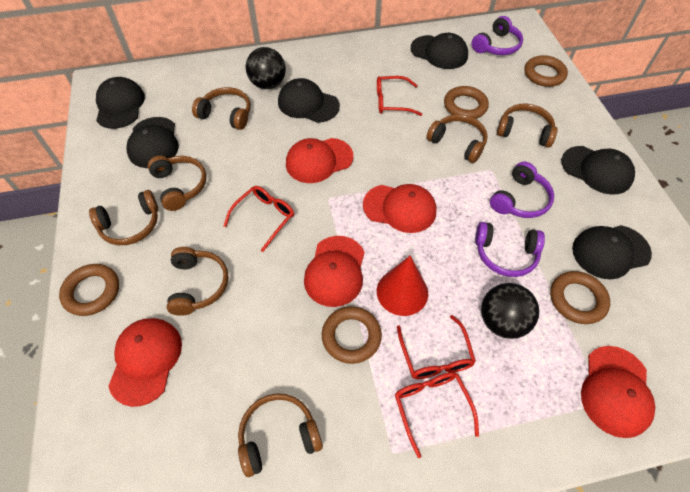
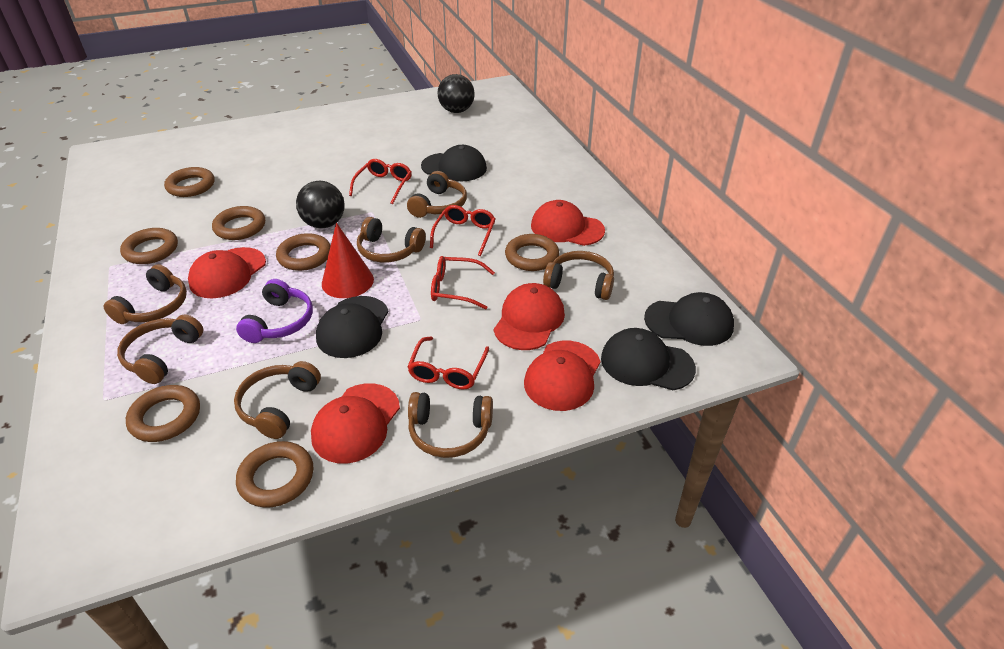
black cap: 6 -> 4
brown ring: 5 -> 7
purple headphones: 3 -> 1

